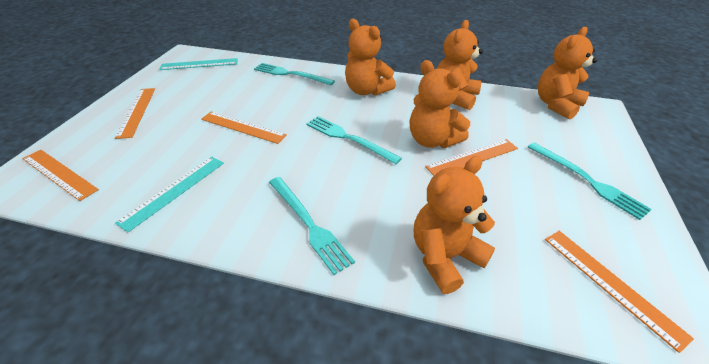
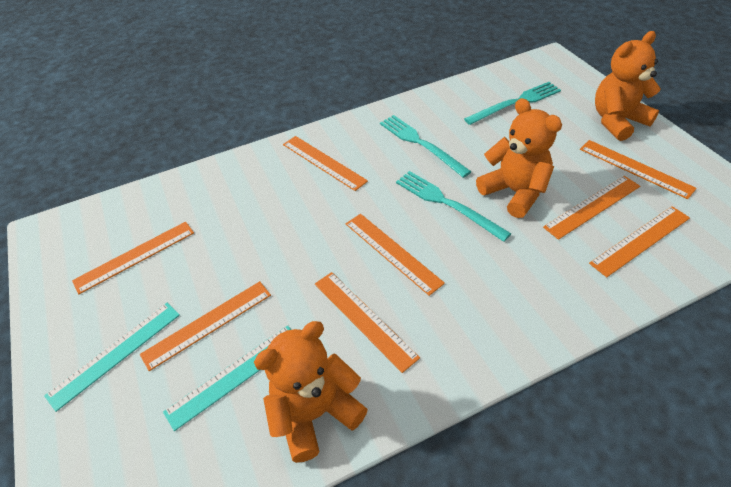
orange ruler: 5 -> 8
orange teddy bear: 5 -> 3
turquoise fork: 4 -> 3

